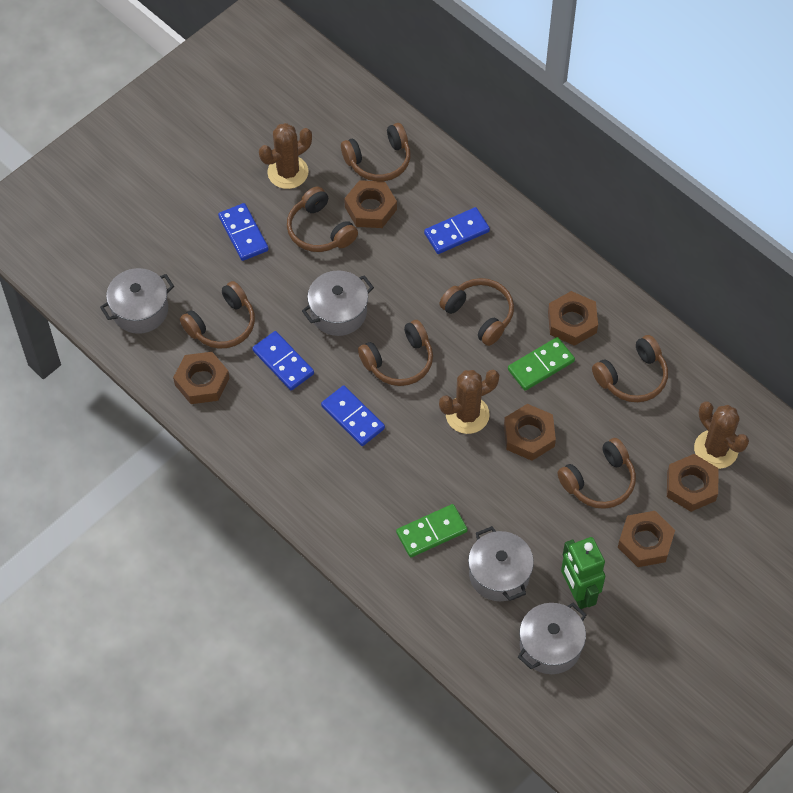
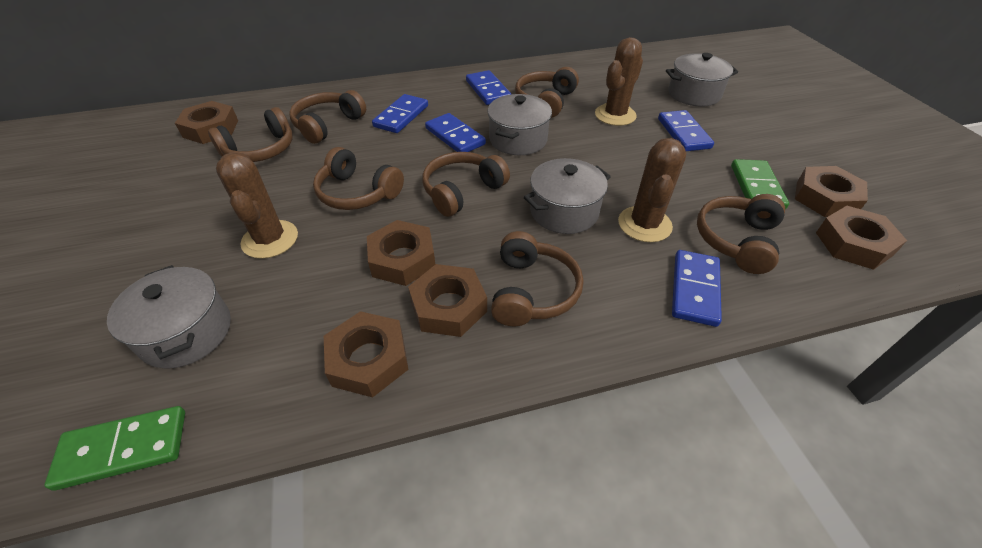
blue domino: 4 -> 5
green robot: 1 -> 0

